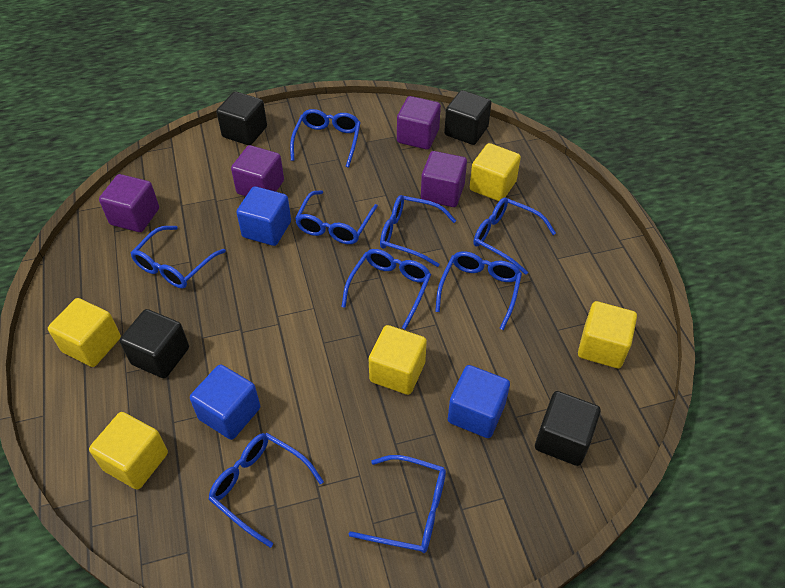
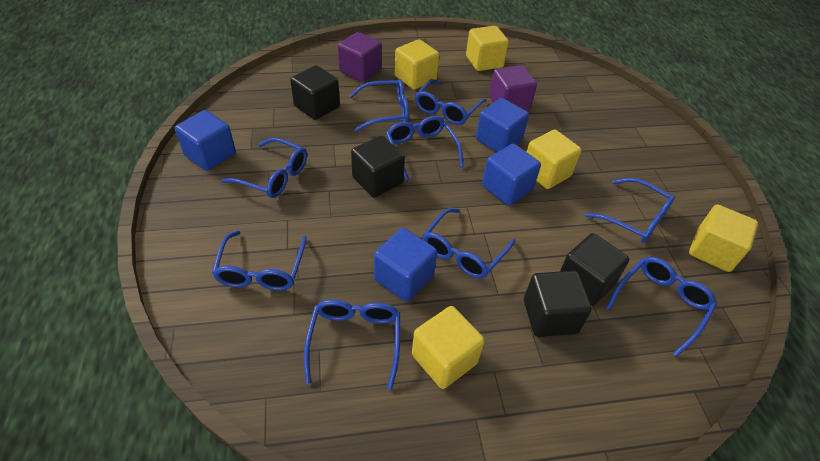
blue cube: 3 -> 4
purple cube: 4 -> 2

